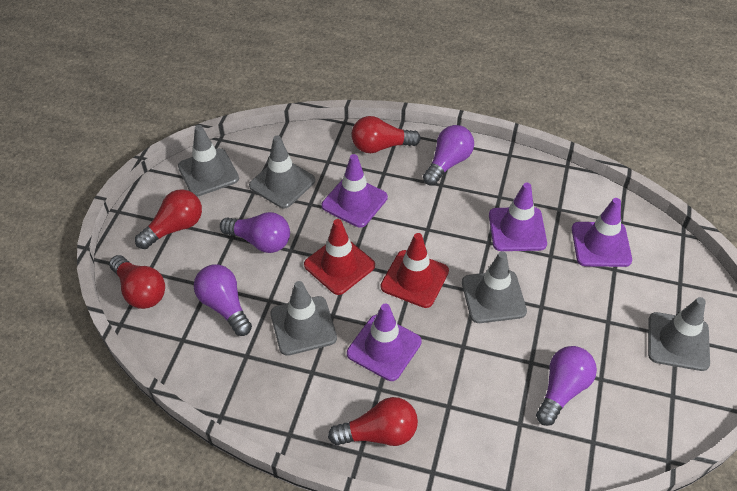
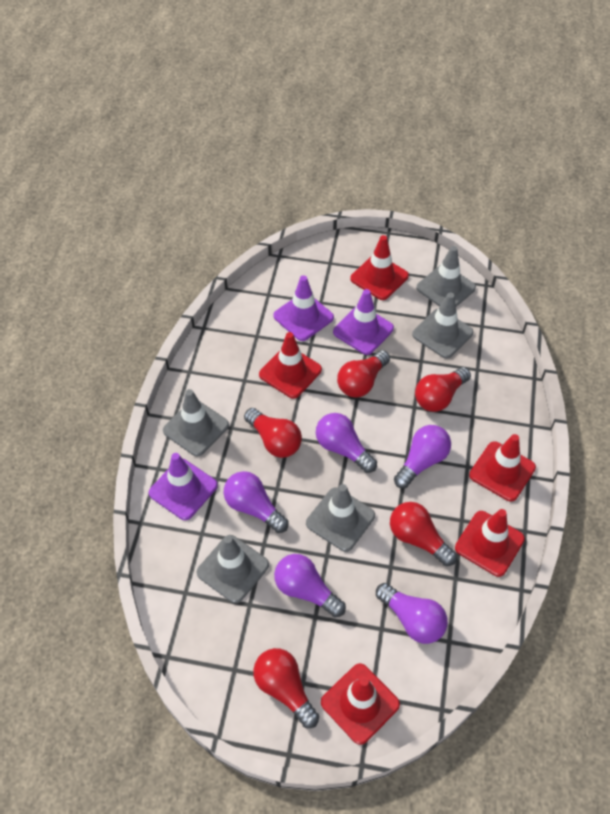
purple light bulb: 4 -> 5
purple traffic cone: 4 -> 3
red light bulb: 4 -> 5
red traffic cone: 2 -> 5

